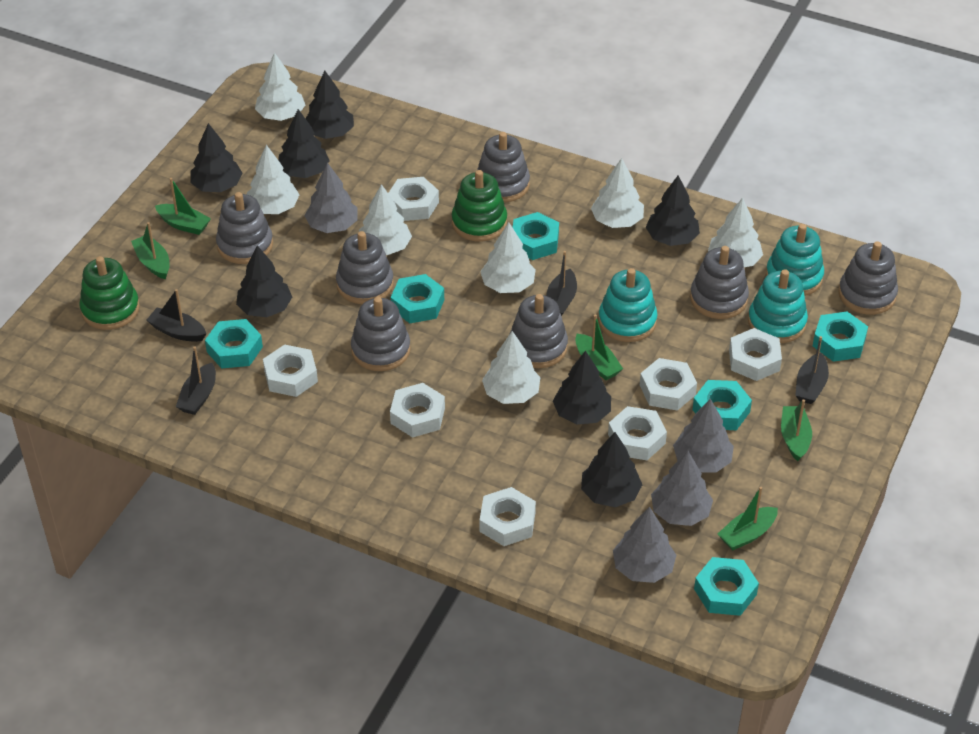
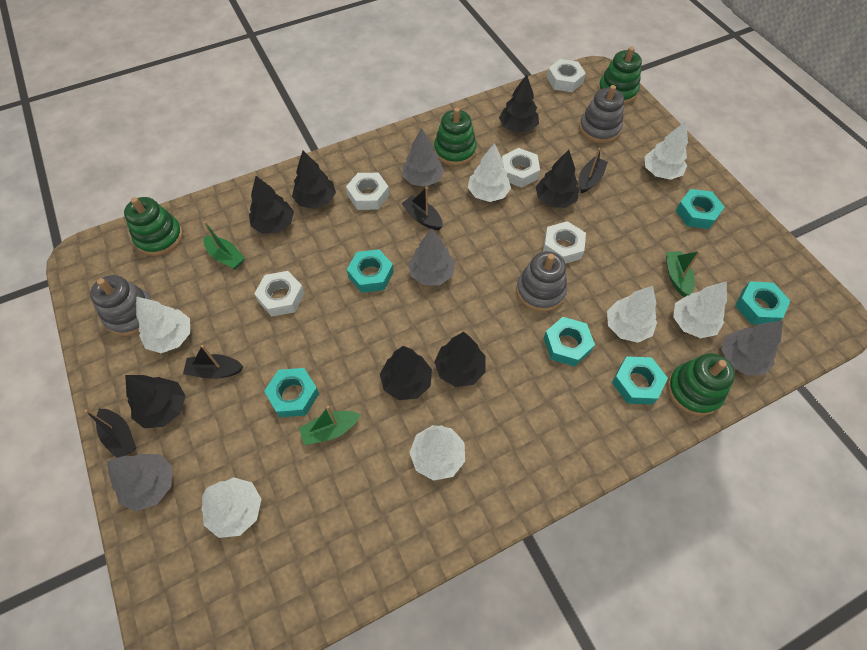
green boat: 5 -> 3
green stacking toy: 2 -> 4
grey stacking toy: 7 -> 3
turquoise stacking toy: 3 -> 0
white nut: 7 -> 5

